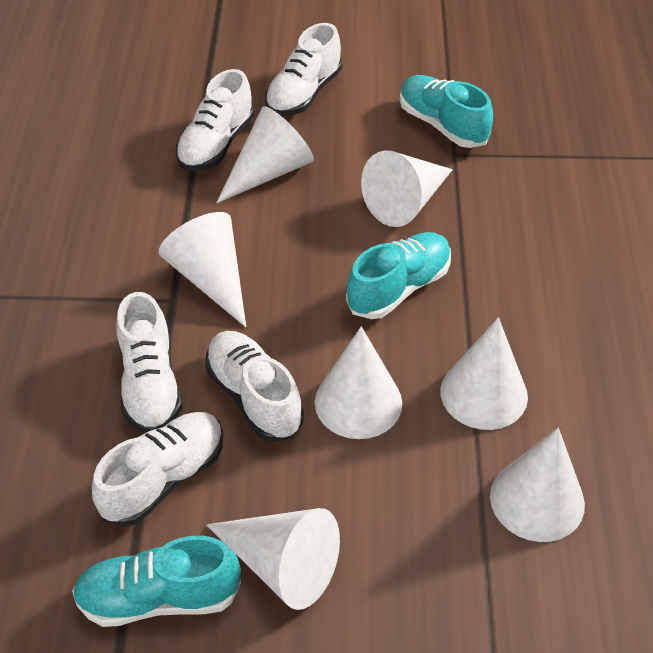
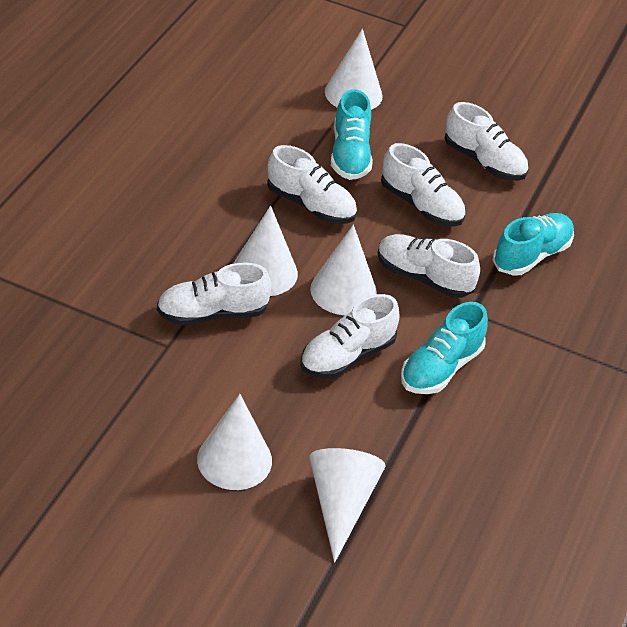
white cone: 7 -> 5
white shoe: 5 -> 6

